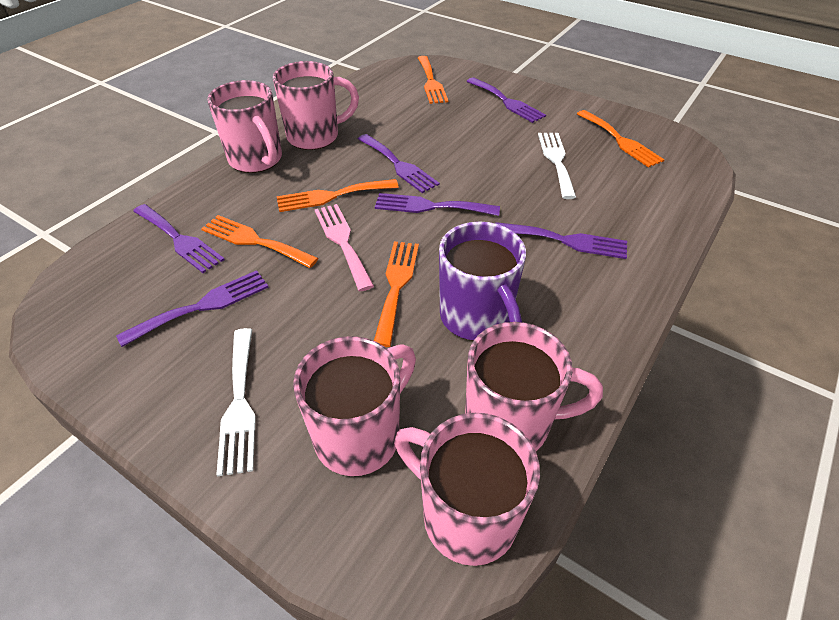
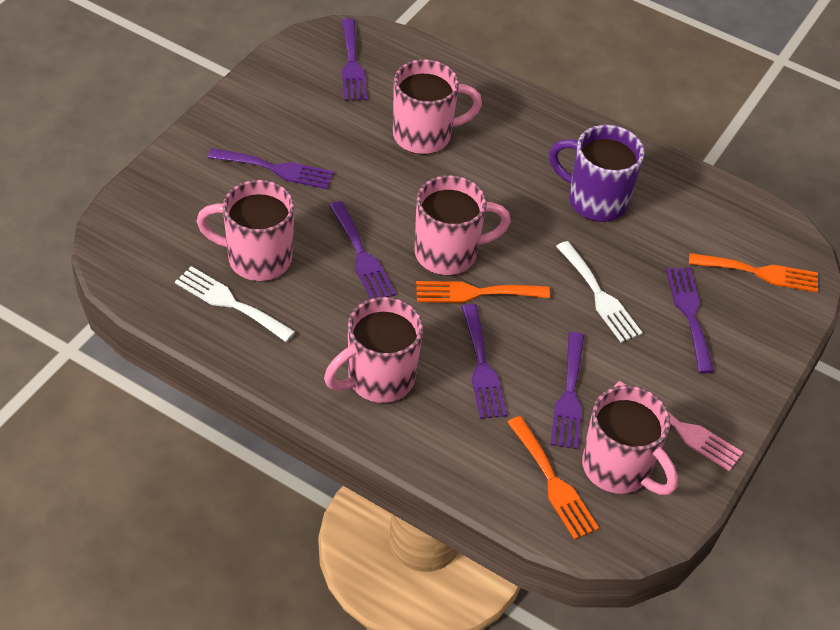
orange fork: 5 -> 3

